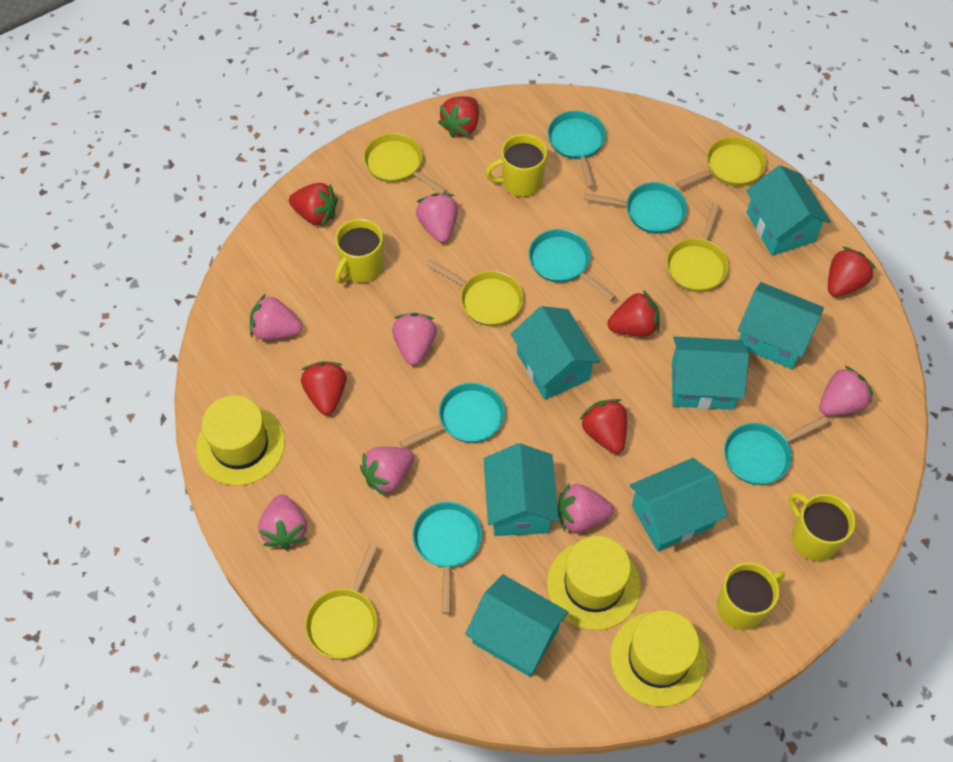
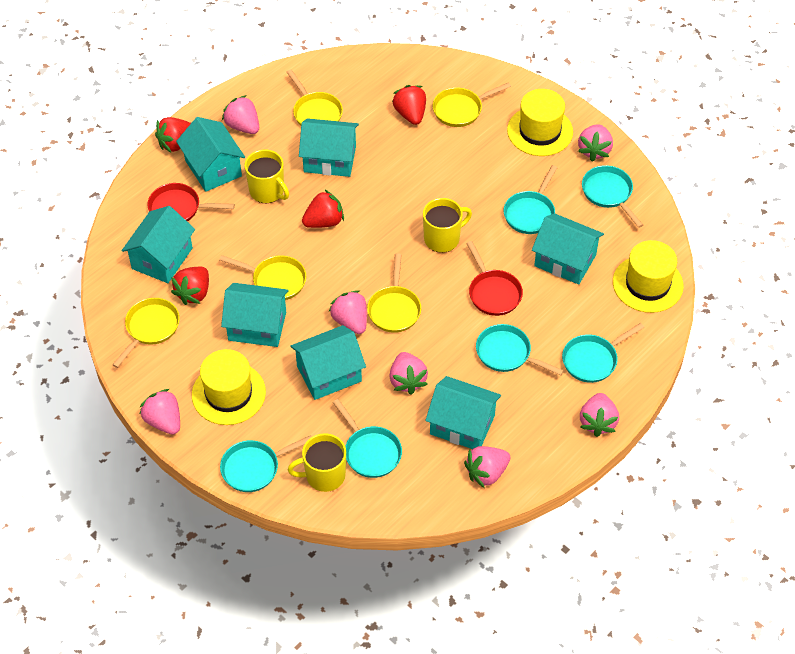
red pan: 0 -> 2
red strawberry: 6 -> 4
yellow mug: 4 -> 3

